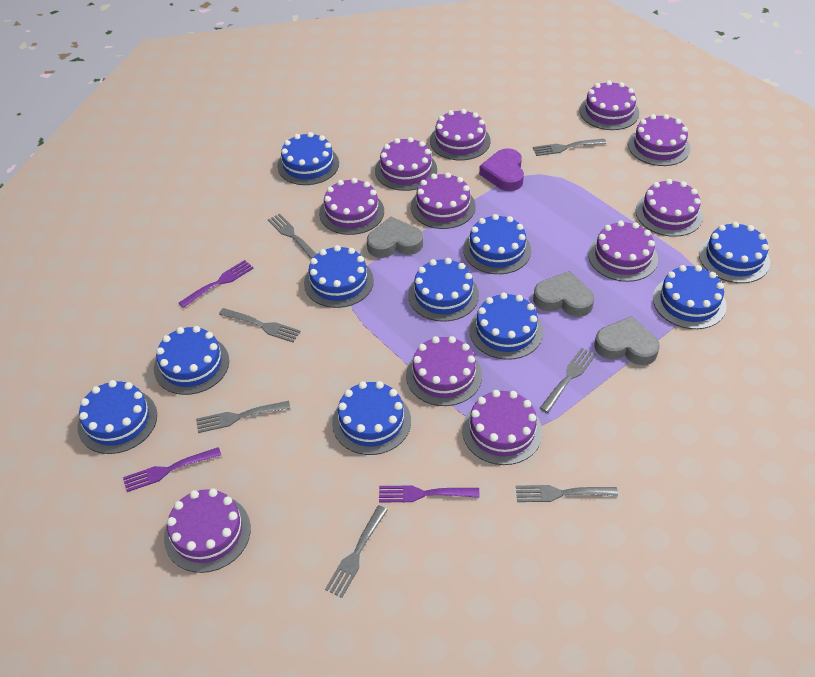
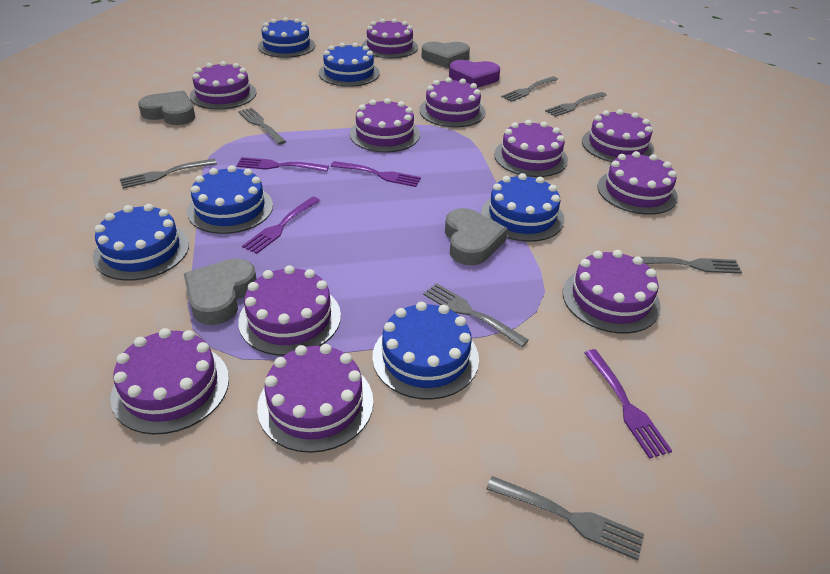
blue cake: 10 -> 6
grey heart: 3 -> 4
purple fork: 3 -> 4

